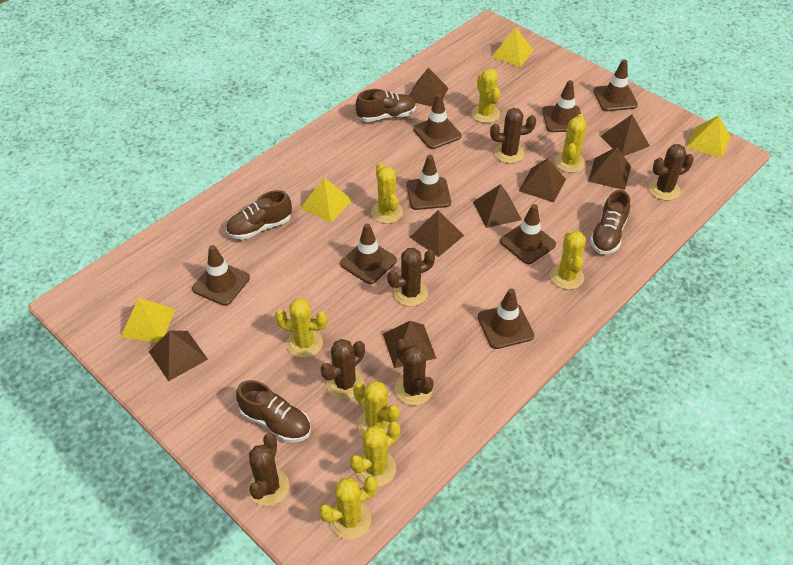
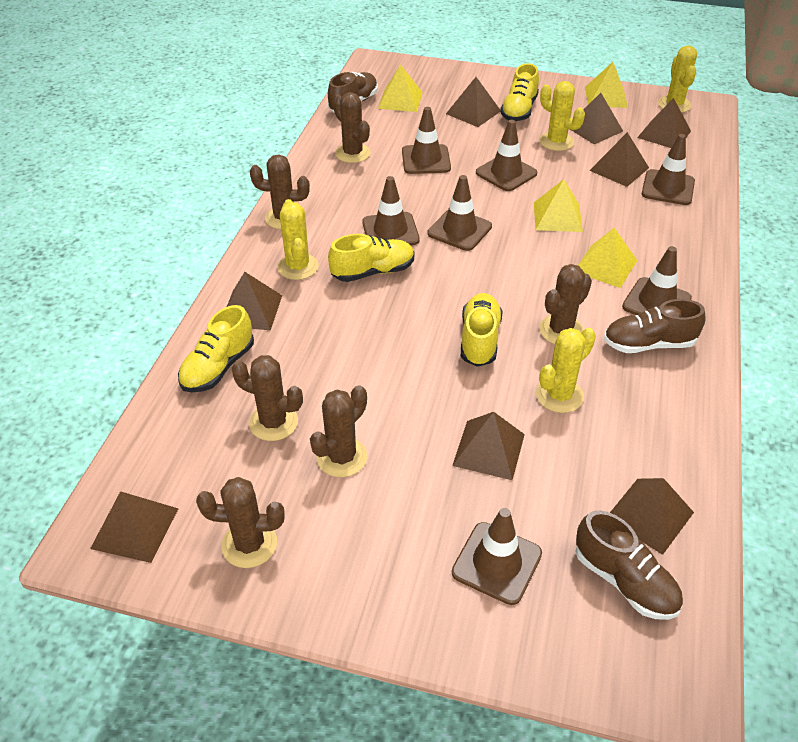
brown shoe: 4 -> 3
brown traffic cone: 8 -> 7
yellow cactus: 8 -> 4
yellow shoe: 0 -> 4

